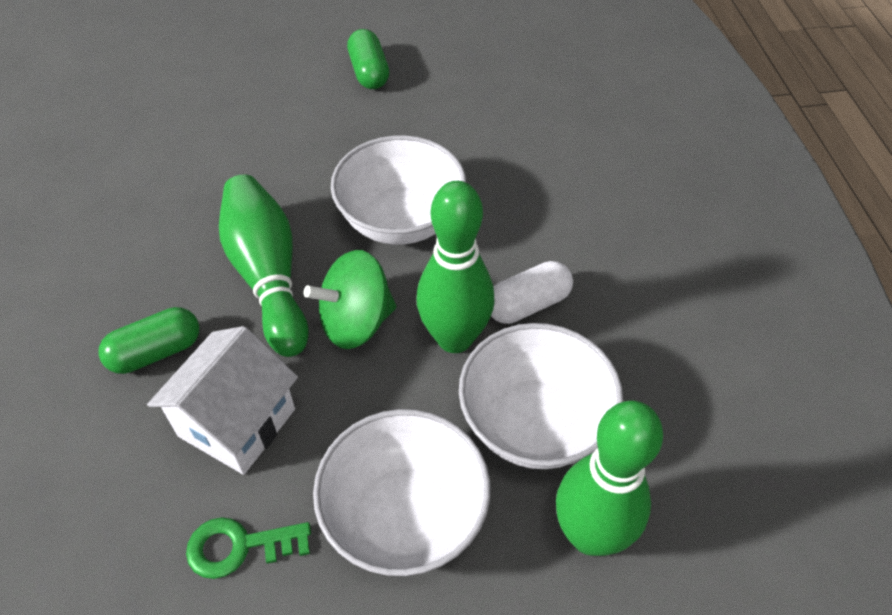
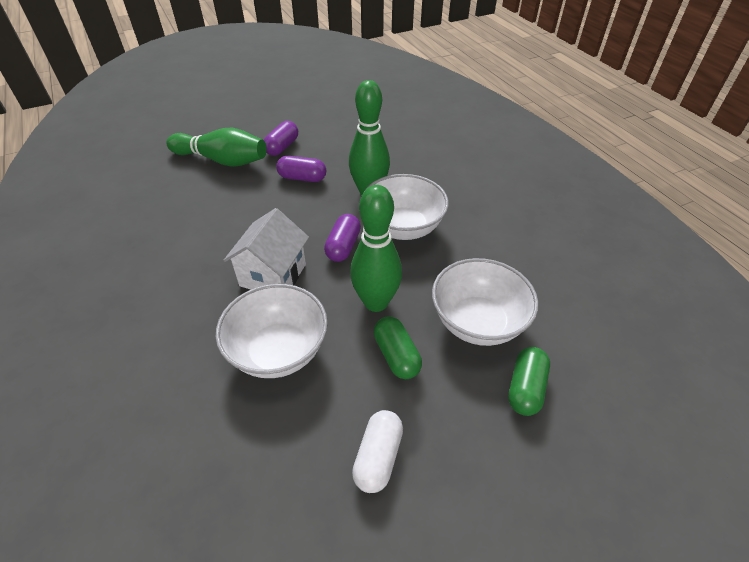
green key: 1 -> 0
green spinning top: 1 -> 0
purple capsule: 0 -> 3

